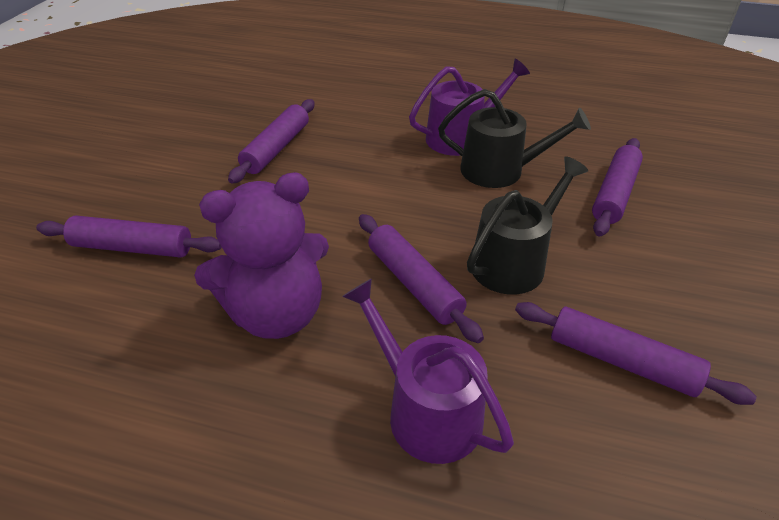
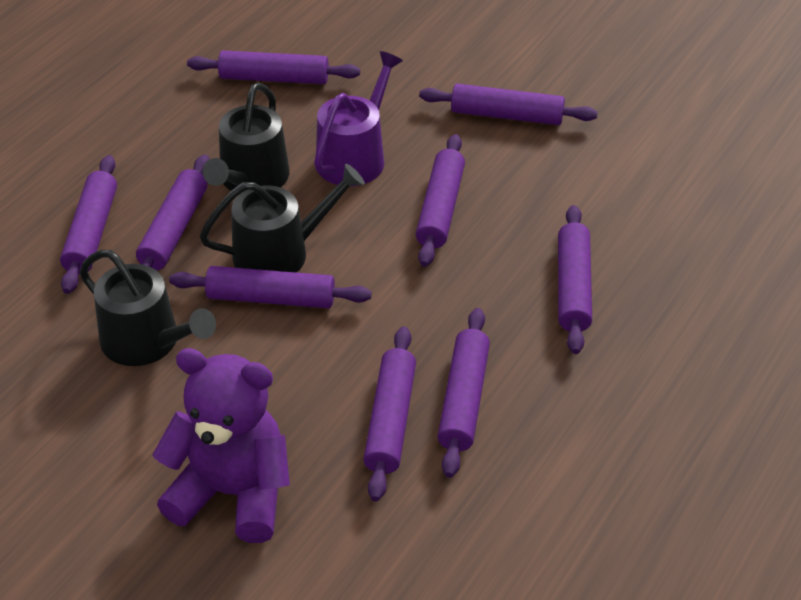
black watering can: 2 -> 3
purple rolling pin: 5 -> 9
purple watering can: 2 -> 1

